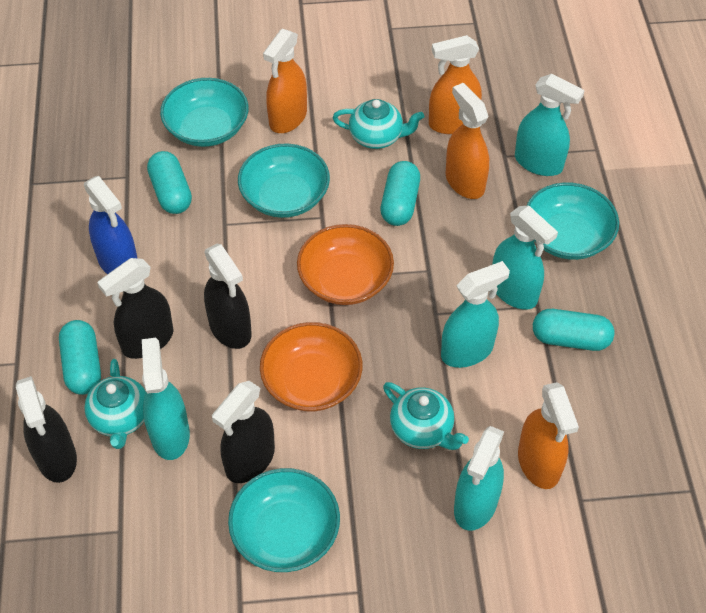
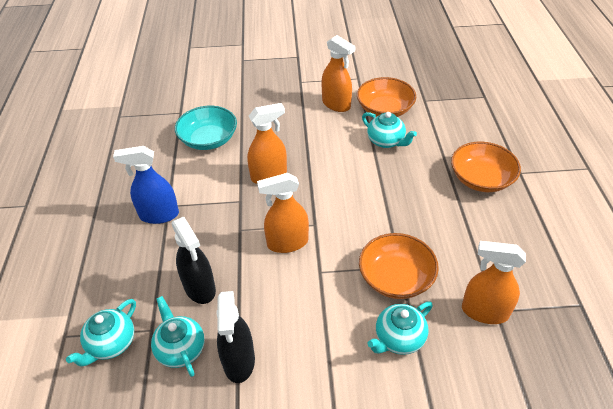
black spray bottle: 4 -> 2
orange bowl: 2 -> 3
turquoise bowl: 4 -> 1
turquoise capsule: 4 -> 0
turquoise spray bottle: 5 -> 0
turquoise teapot: 3 -> 4

